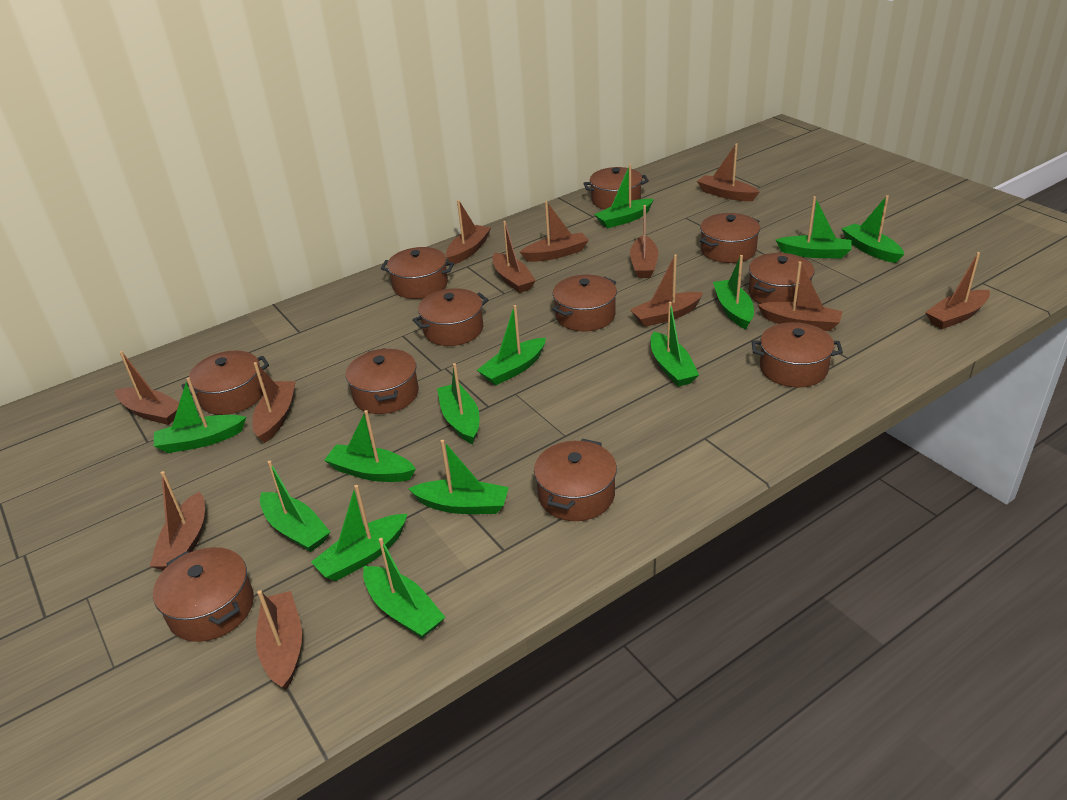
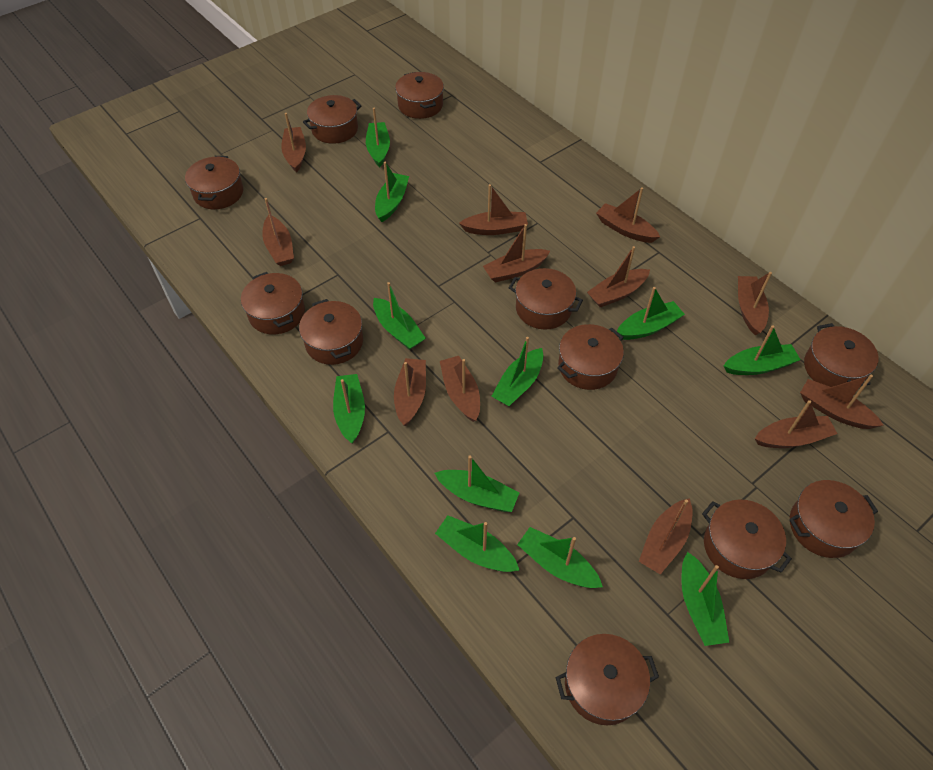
green boat: 13 -> 11

